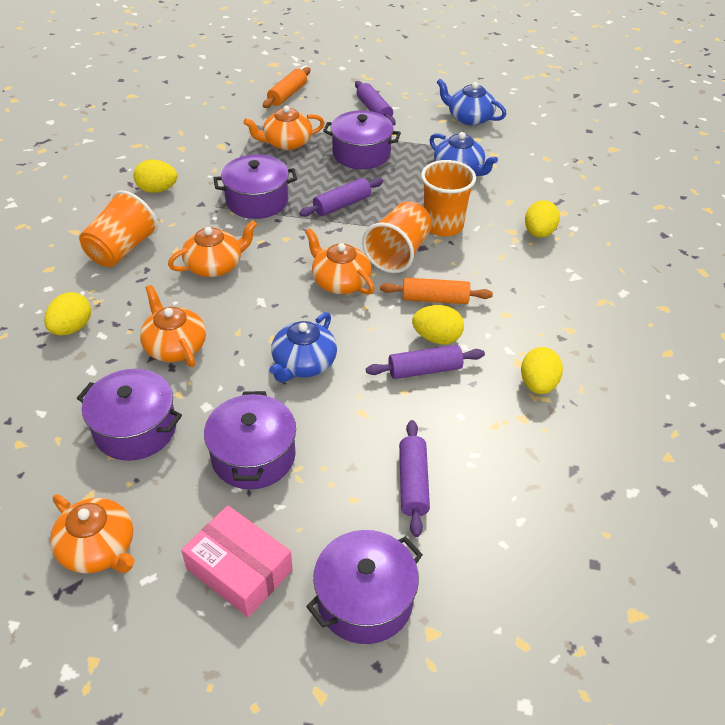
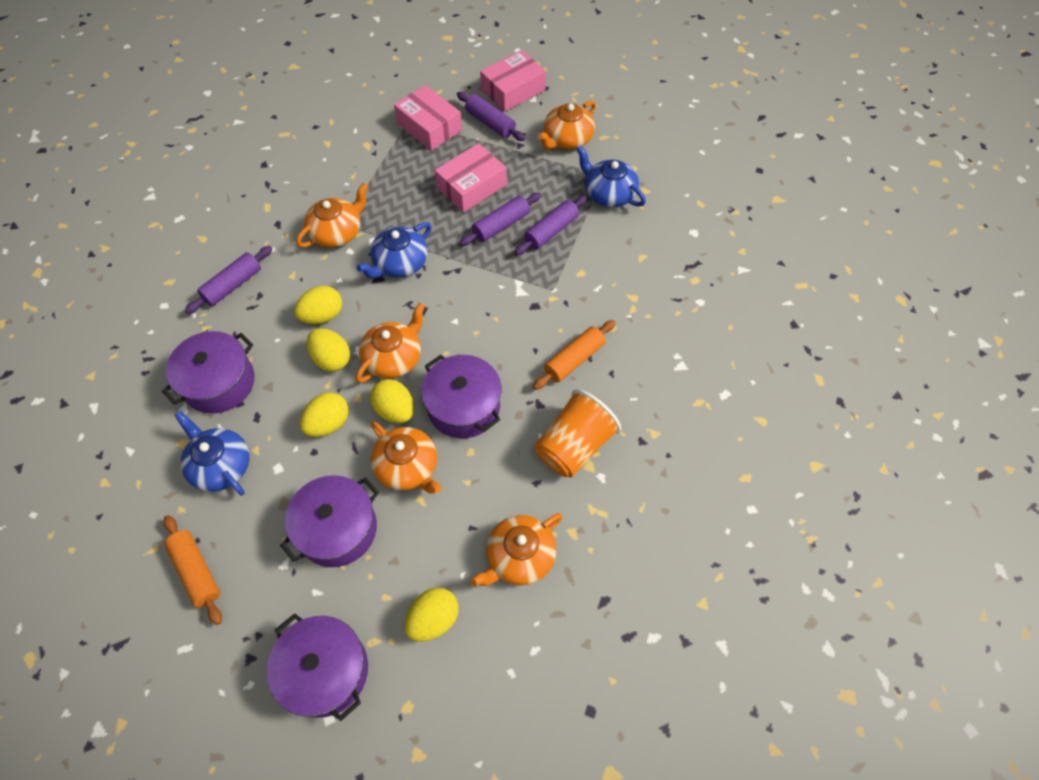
orange cup: 3 -> 1
pink box: 1 -> 3
purple pot: 5 -> 4

